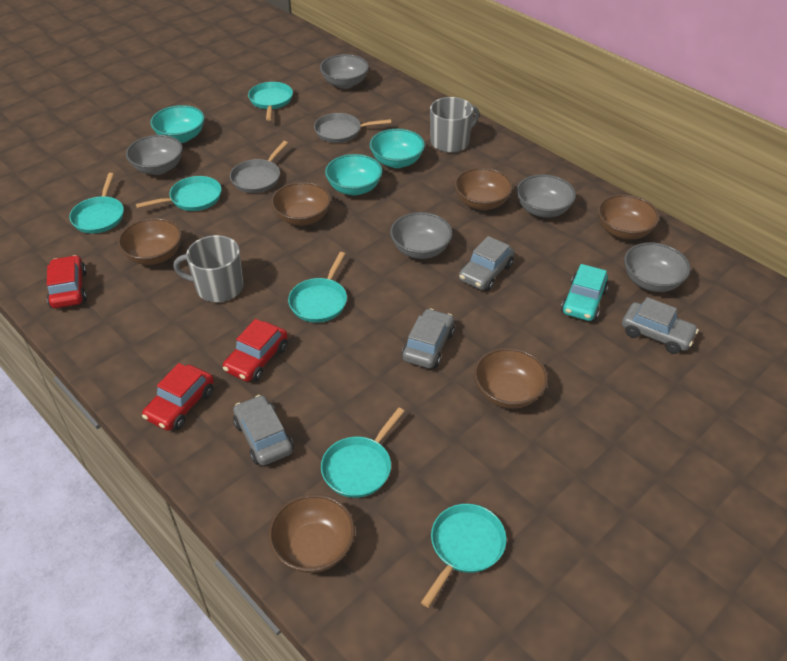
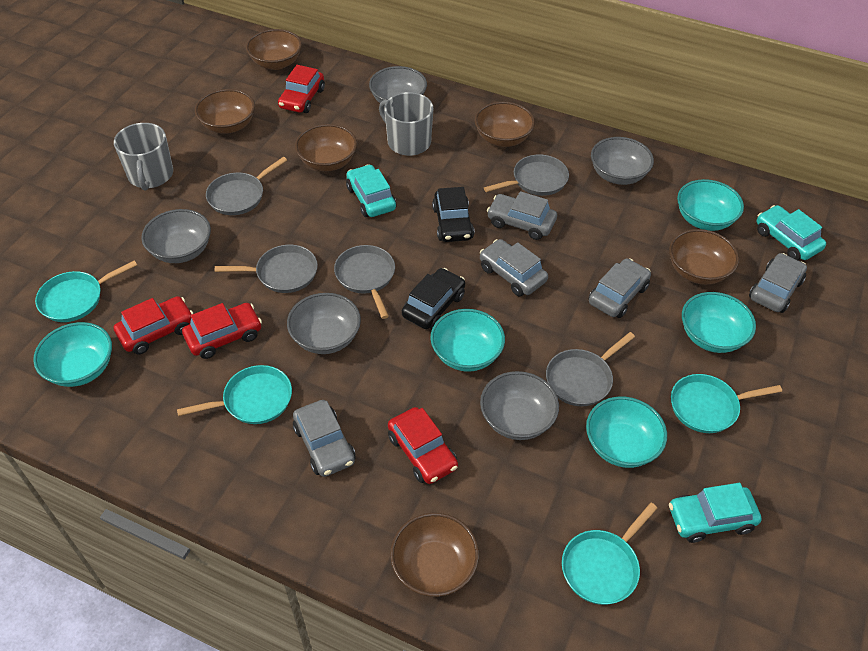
black car: 0 -> 2
grey car: 4 -> 5
grey pan: 2 -> 5
red car: 3 -> 4
turquoise bowl: 3 -> 5
turquoise car: 1 -> 3
turquoise pan: 6 -> 4

